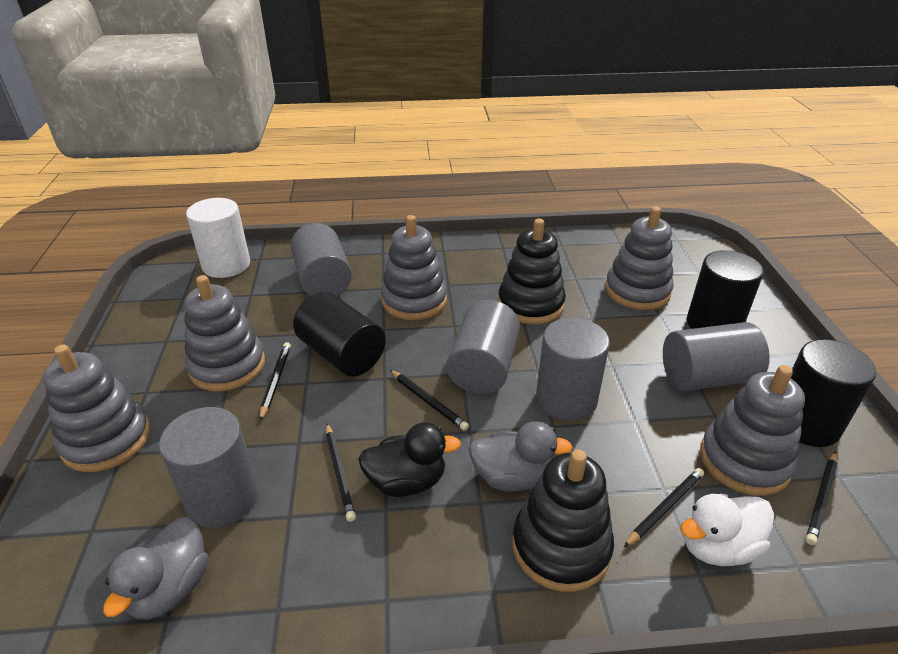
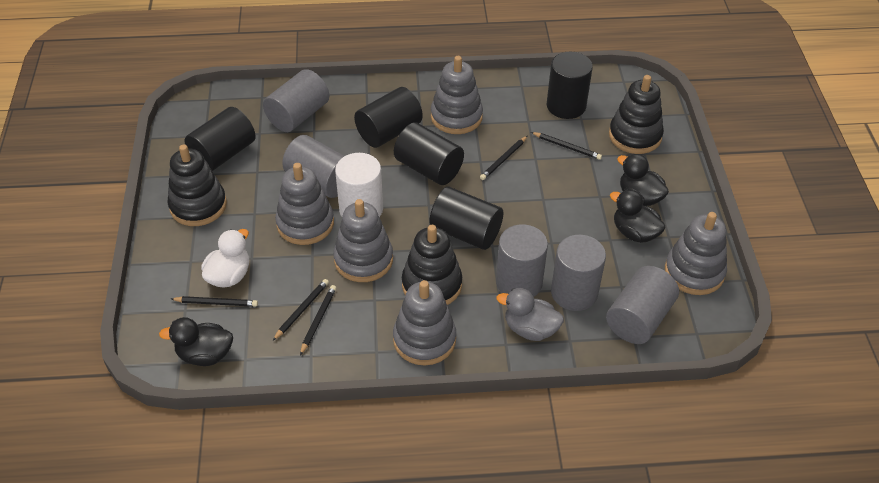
black cylinder: 3 -> 5
black duck: 1 -> 3
black stacking toy: 2 -> 3
grey duck: 2 -> 1

